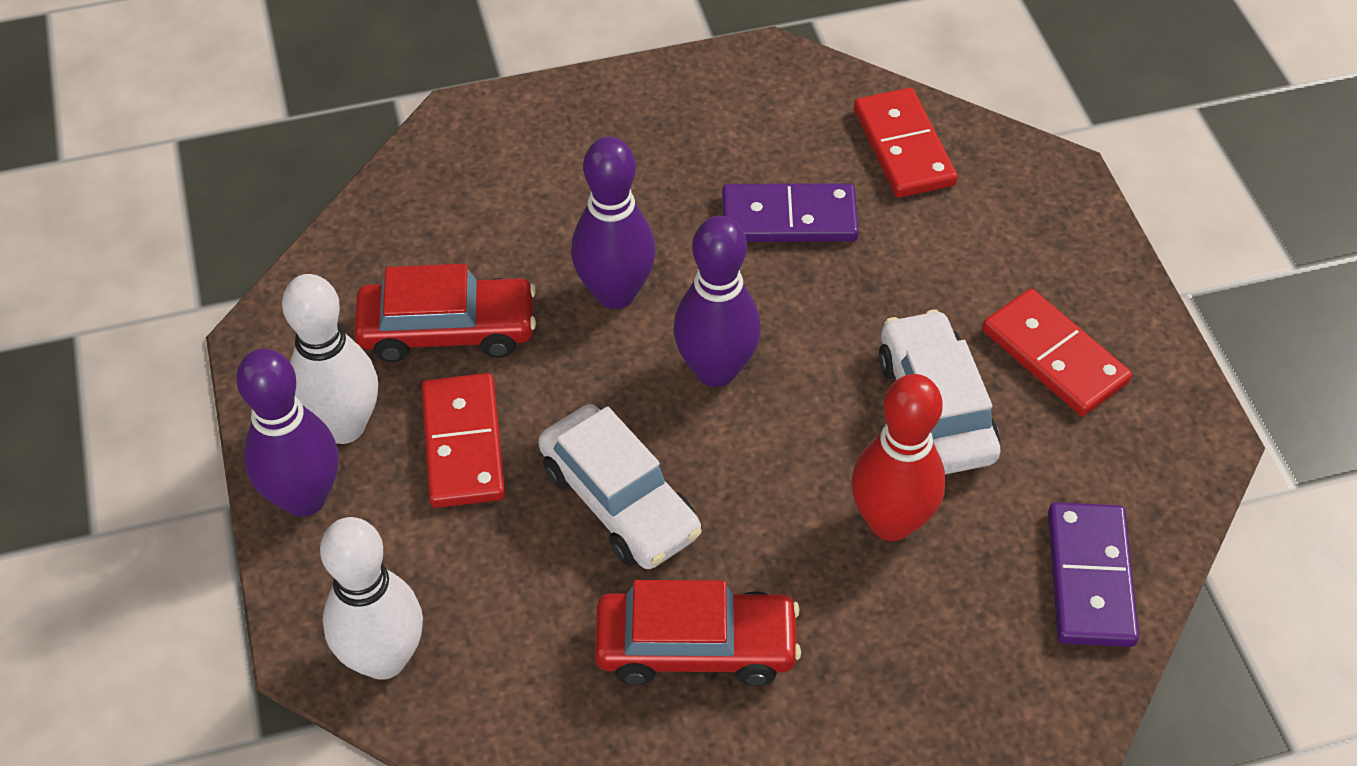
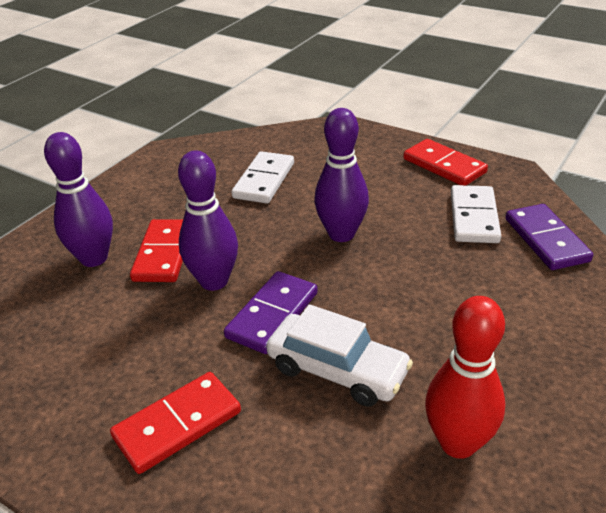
red car: 2 -> 0
white bowling pin: 2 -> 0
white car: 2 -> 1
white domino: 0 -> 2

